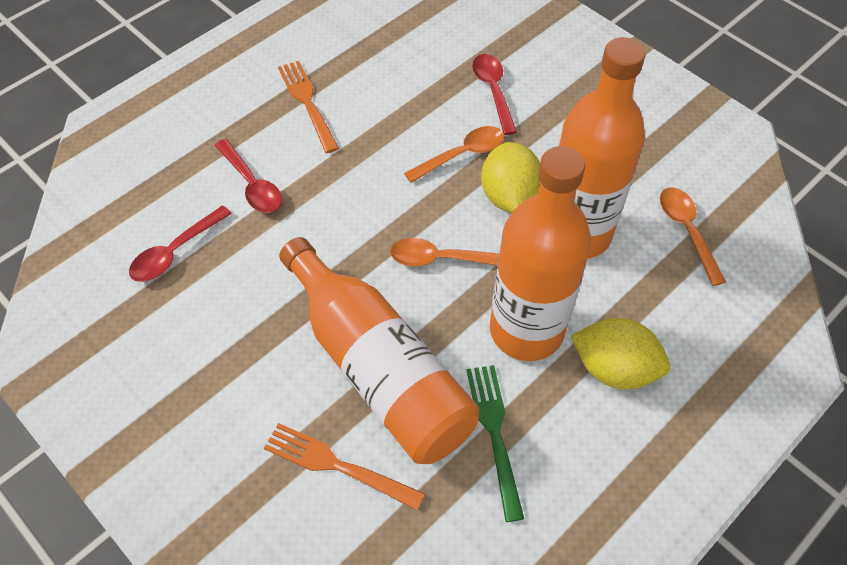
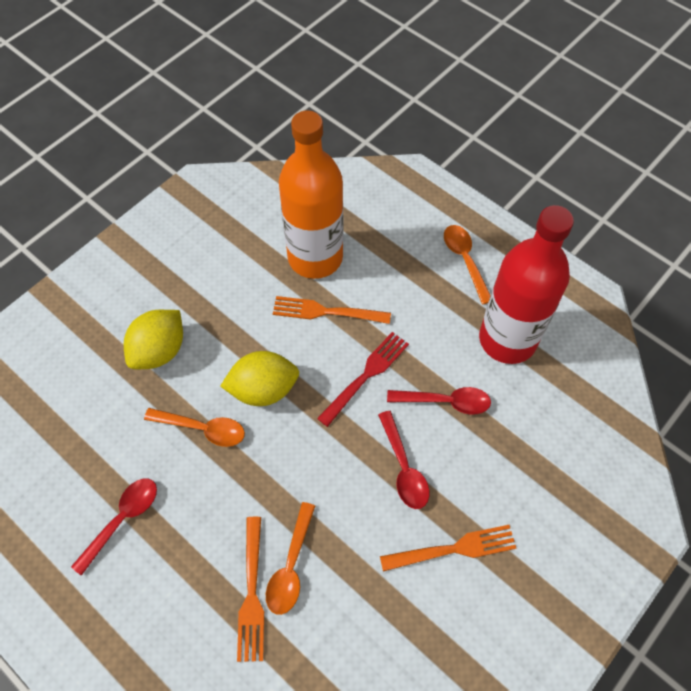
green fork: 1 -> 0
orange bottle: 3 -> 1
orange fork: 2 -> 3
red bottle: 0 -> 1
red fork: 0 -> 1

